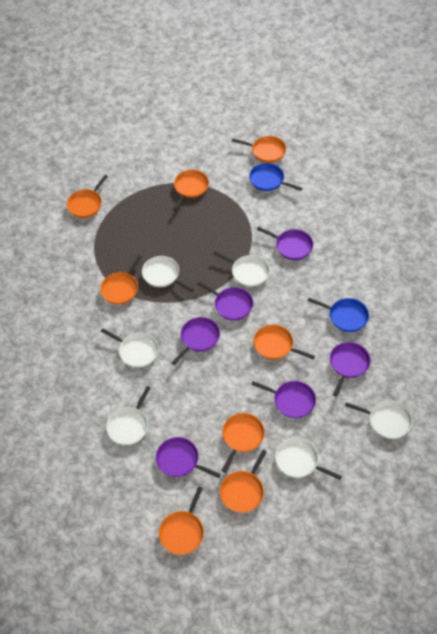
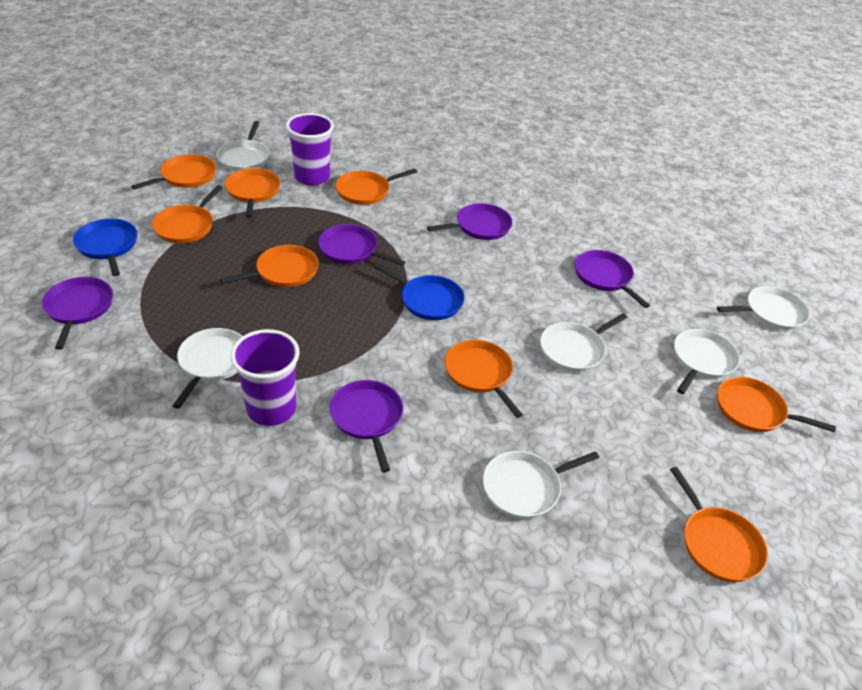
purple cup: 0 -> 2
purple pan: 6 -> 5

